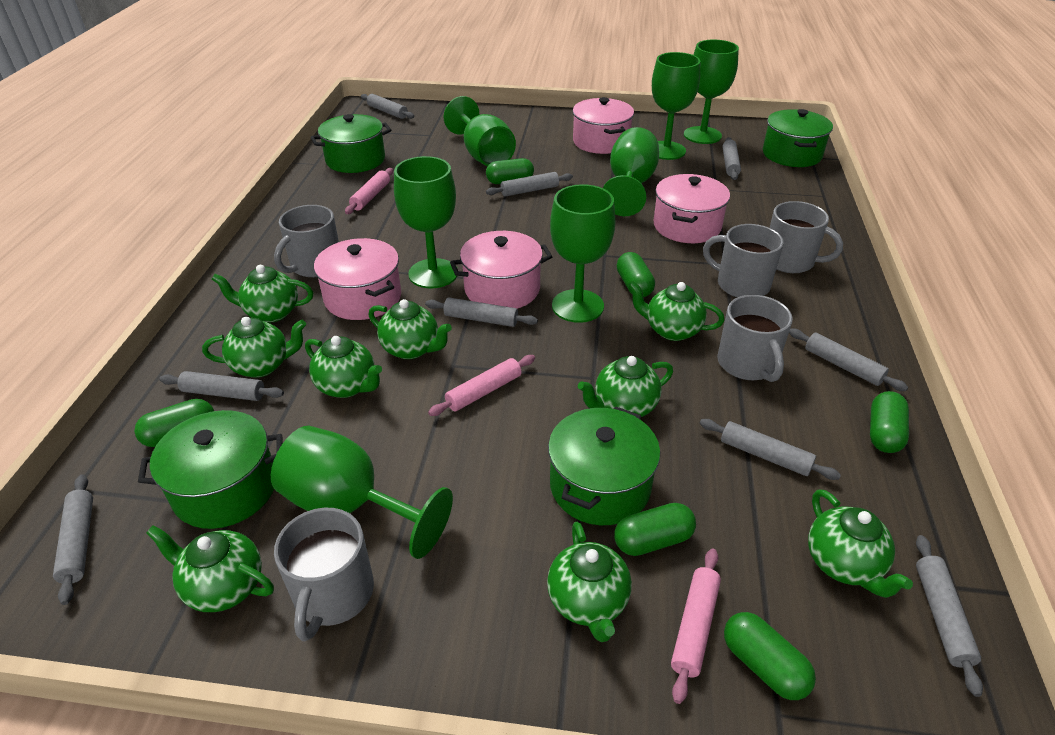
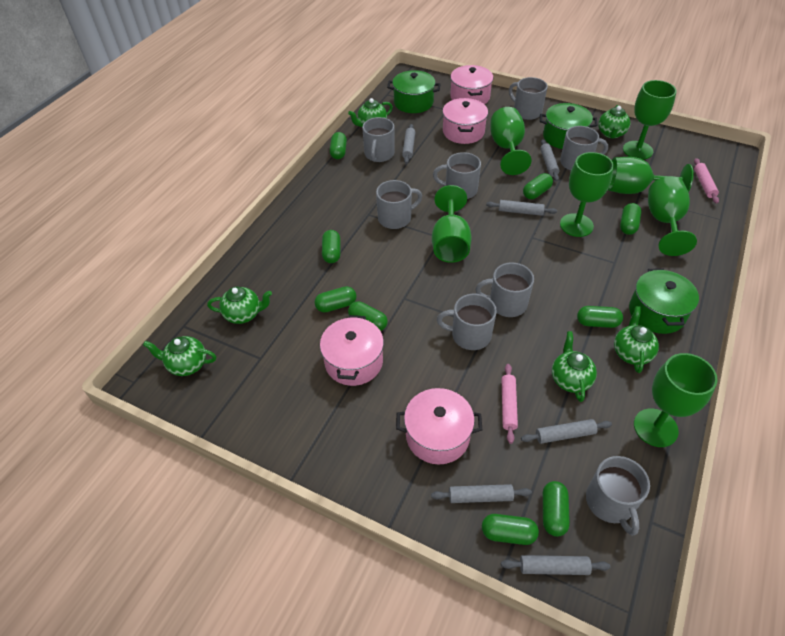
green capsule: 6 -> 9
green pot: 4 -> 3
green teapot: 9 -> 6
grey mug: 5 -> 8
grey rolling pin: 9 -> 6
pink rolling pin: 3 -> 2

